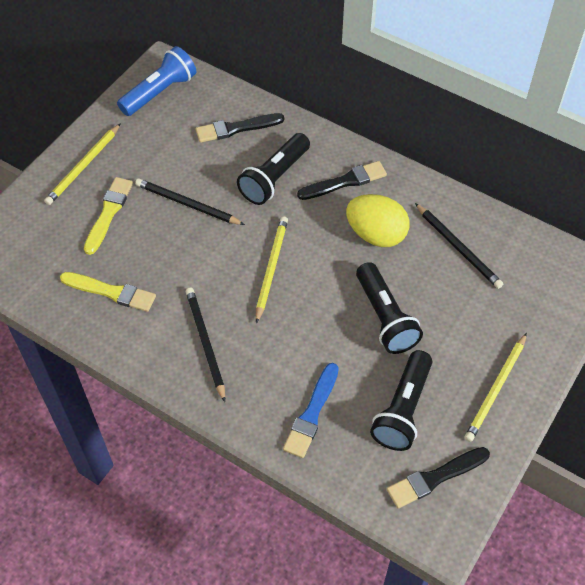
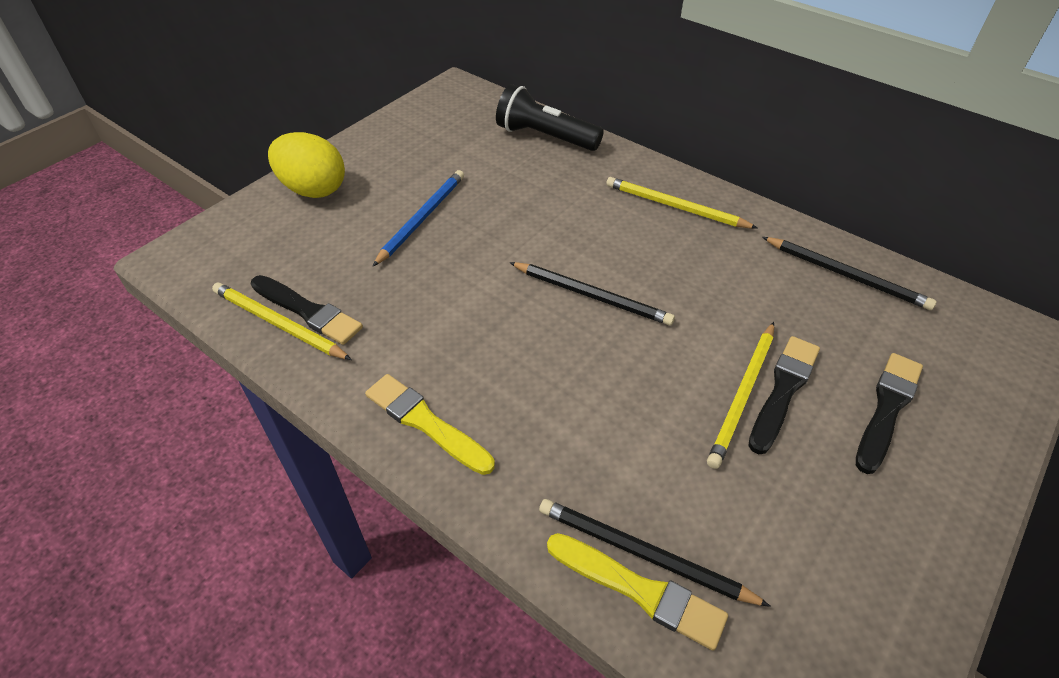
black flashlight: 3 -> 1
blue brush: 1 -> 0
blue flashlight: 1 -> 0
blue pencil: 0 -> 1

